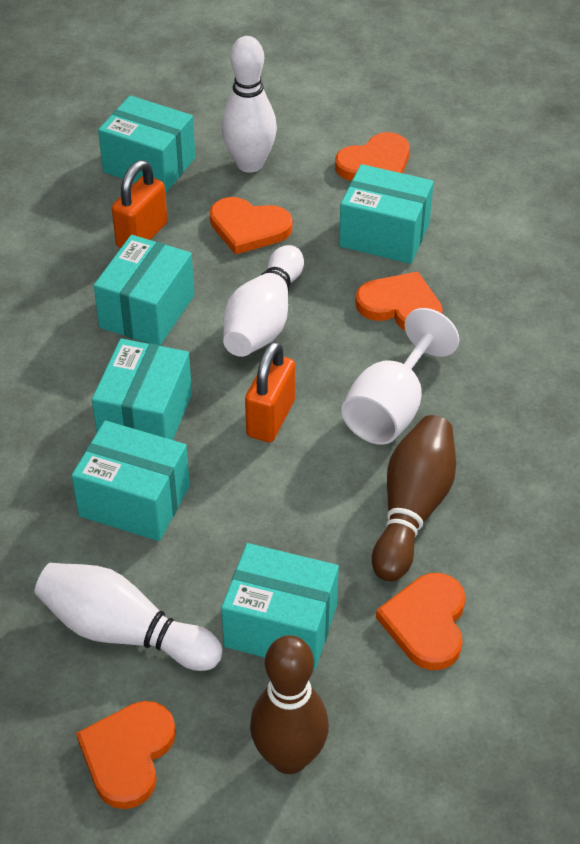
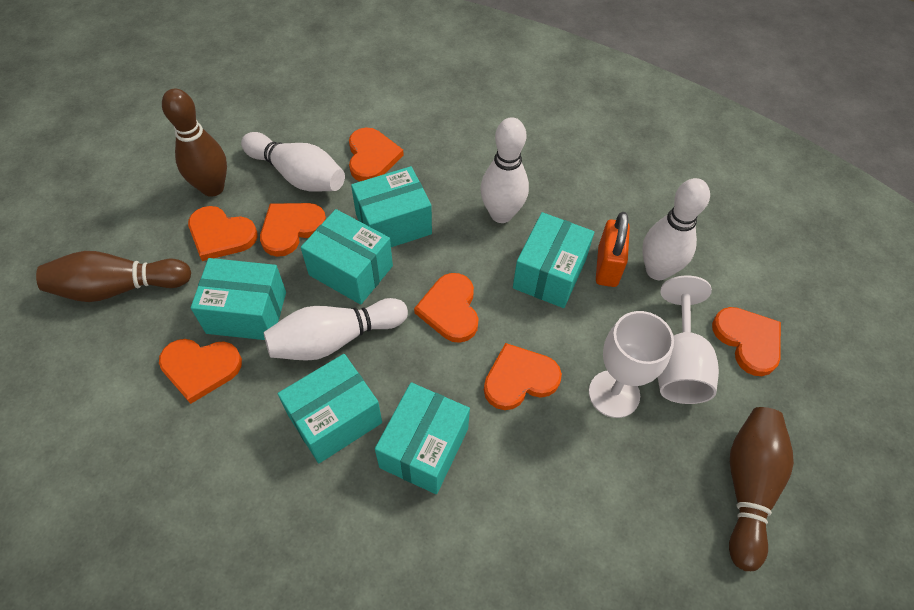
brown bowling pin: 2 -> 3
orange heart: 5 -> 7
orange padlock: 2 -> 1
white bowling pin: 3 -> 4
white goblet: 1 -> 2

